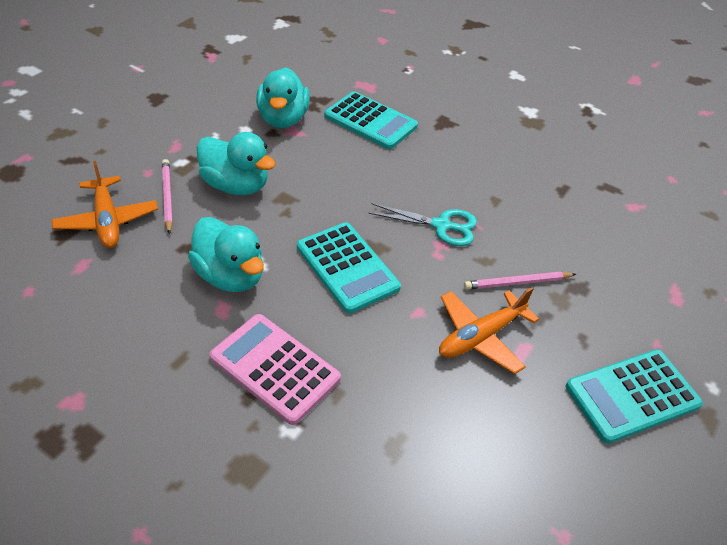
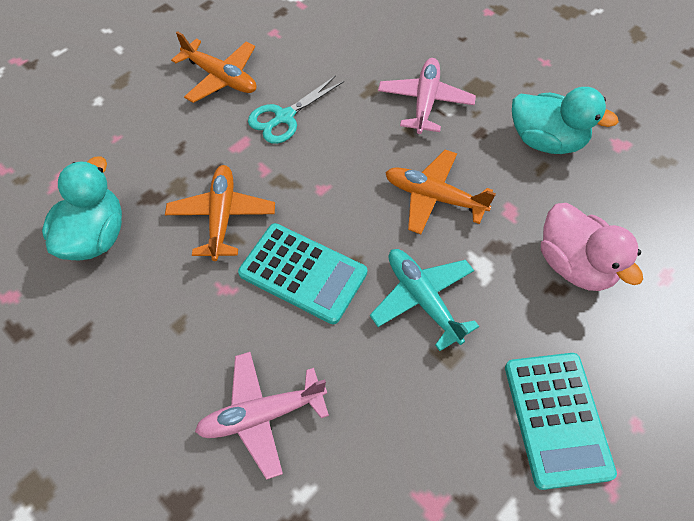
orange plane: 2 -> 3
pink calculator: 1 -> 0
pink duck: 0 -> 1
pink pencil: 2 -> 0
pink plane: 0 -> 2
turquoise calculator: 3 -> 2
turquoise duck: 3 -> 2
turquoise plane: 0 -> 1

